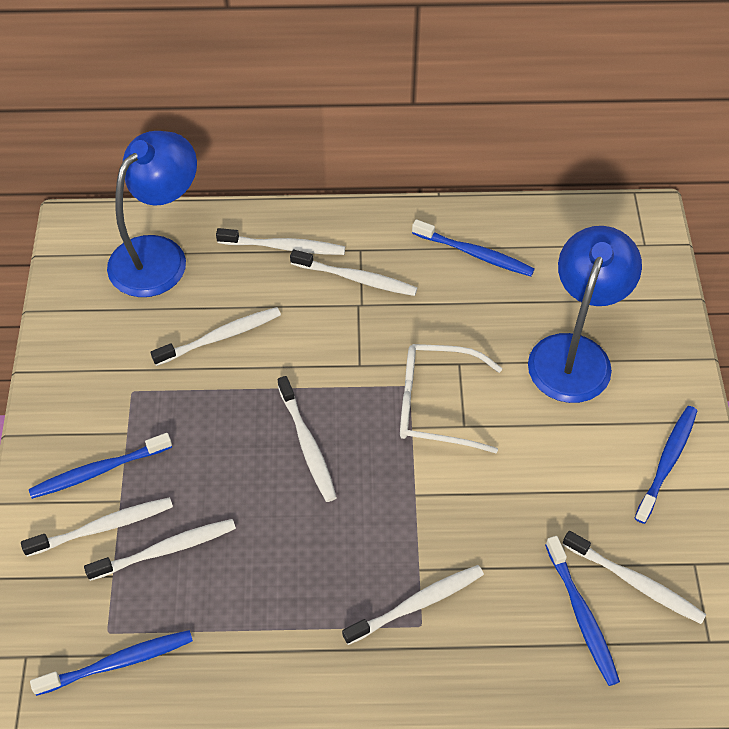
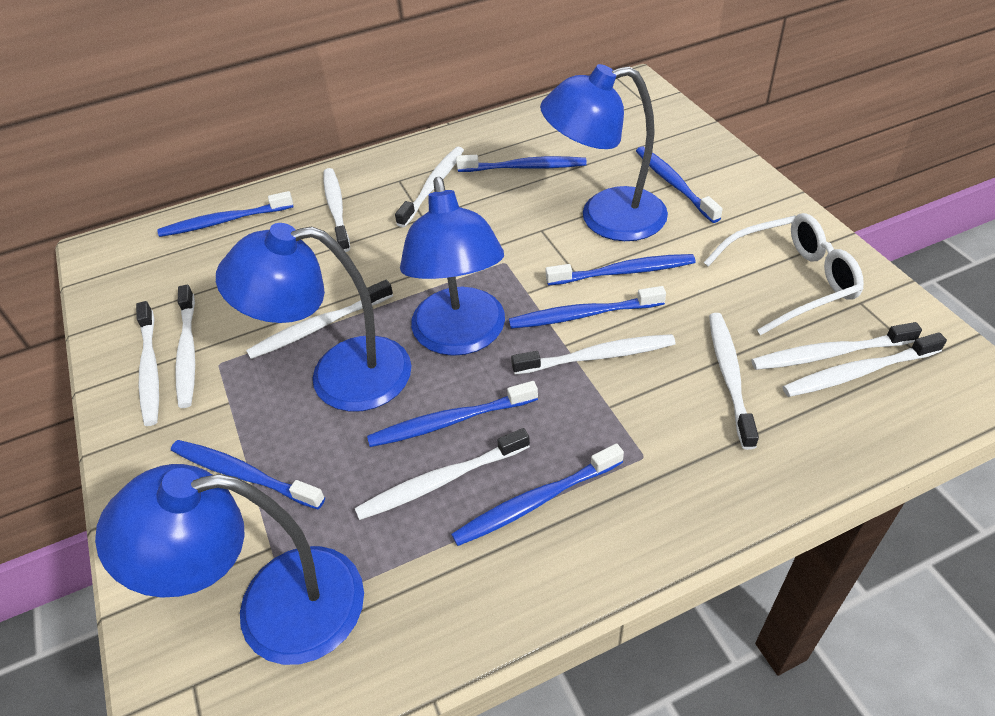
blue lamp: 2 -> 4
blue toothbrush: 5 -> 8
white toothbrush: 8 -> 10

